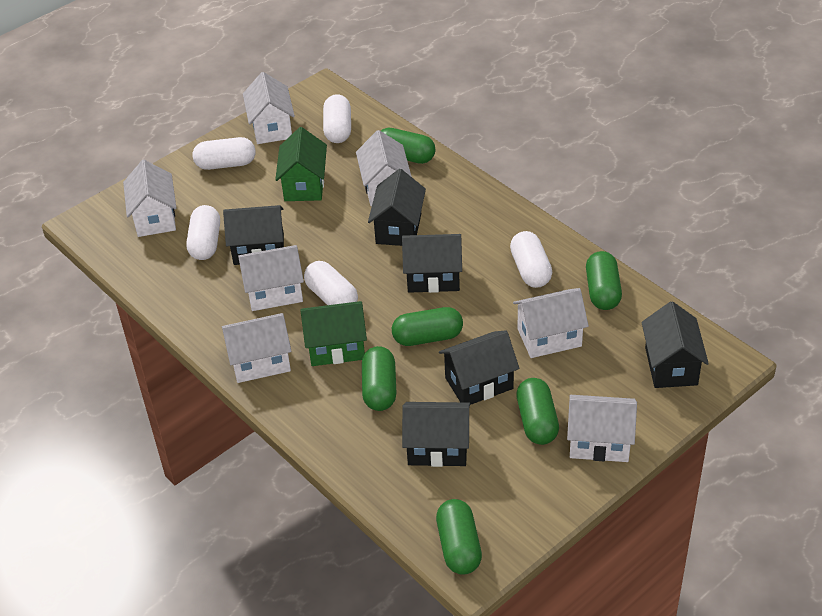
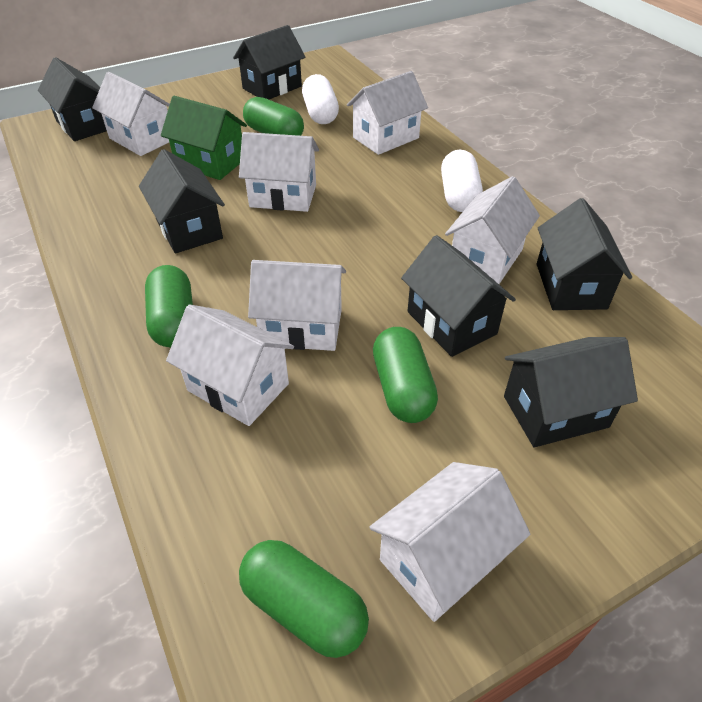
green capsule: 6 -> 4
green house: 2 -> 1
white capsule: 5 -> 2

